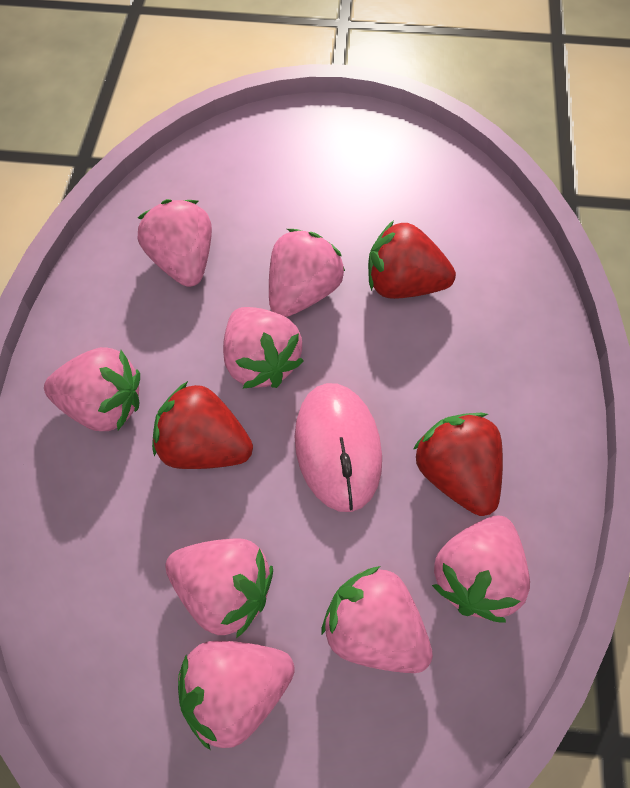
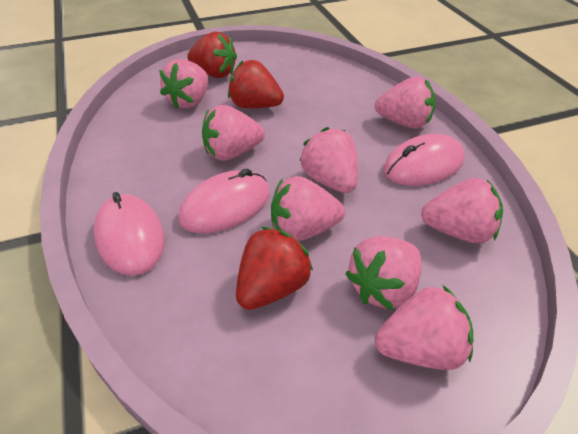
pink mouse: 1 -> 3

